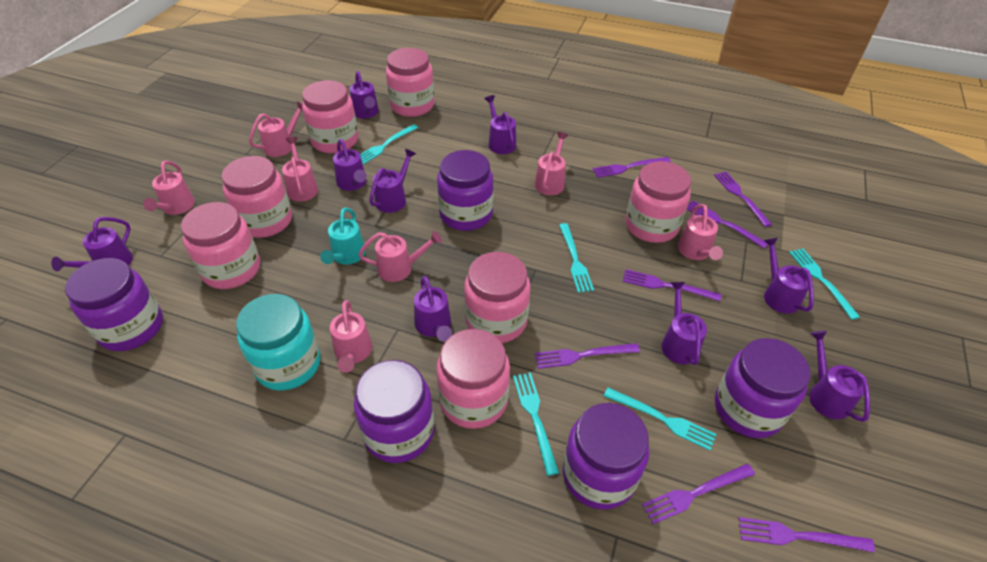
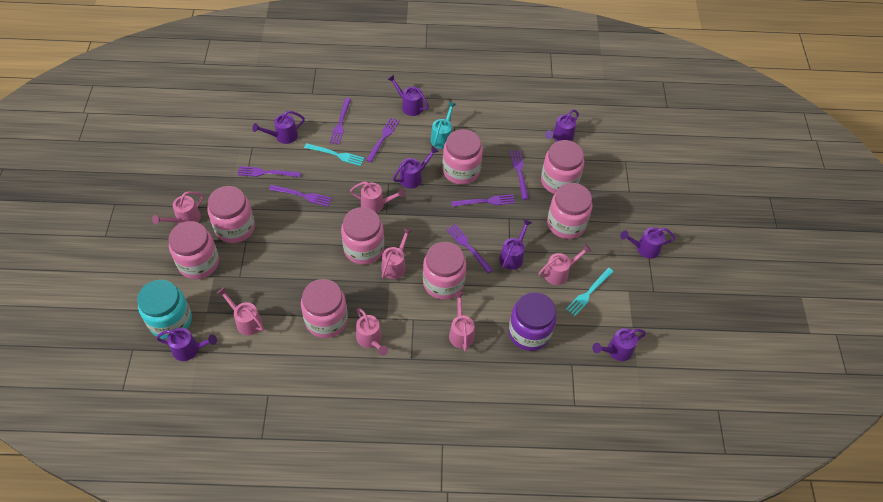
pink jar: 7 -> 8
purple jar: 5 -> 1
purple watering can: 9 -> 8
turquoise fork: 5 -> 2

